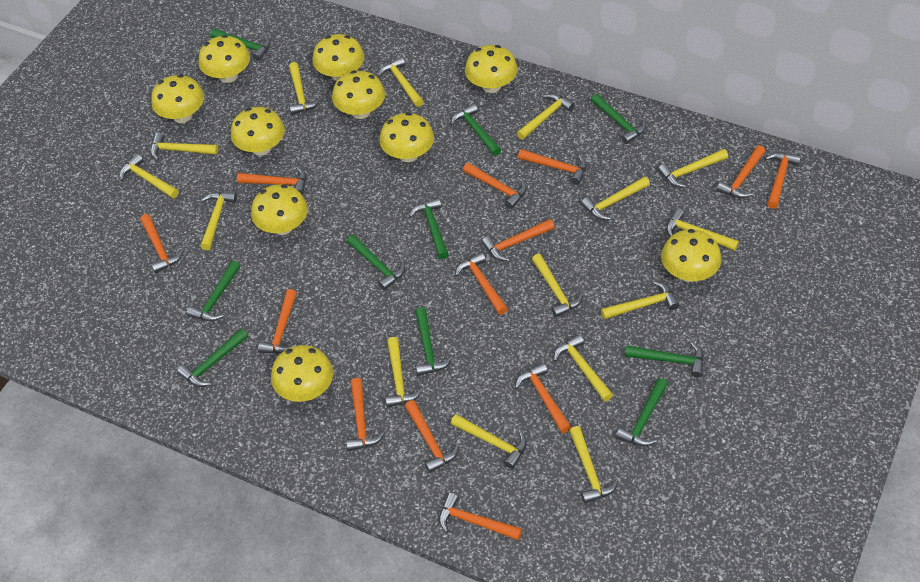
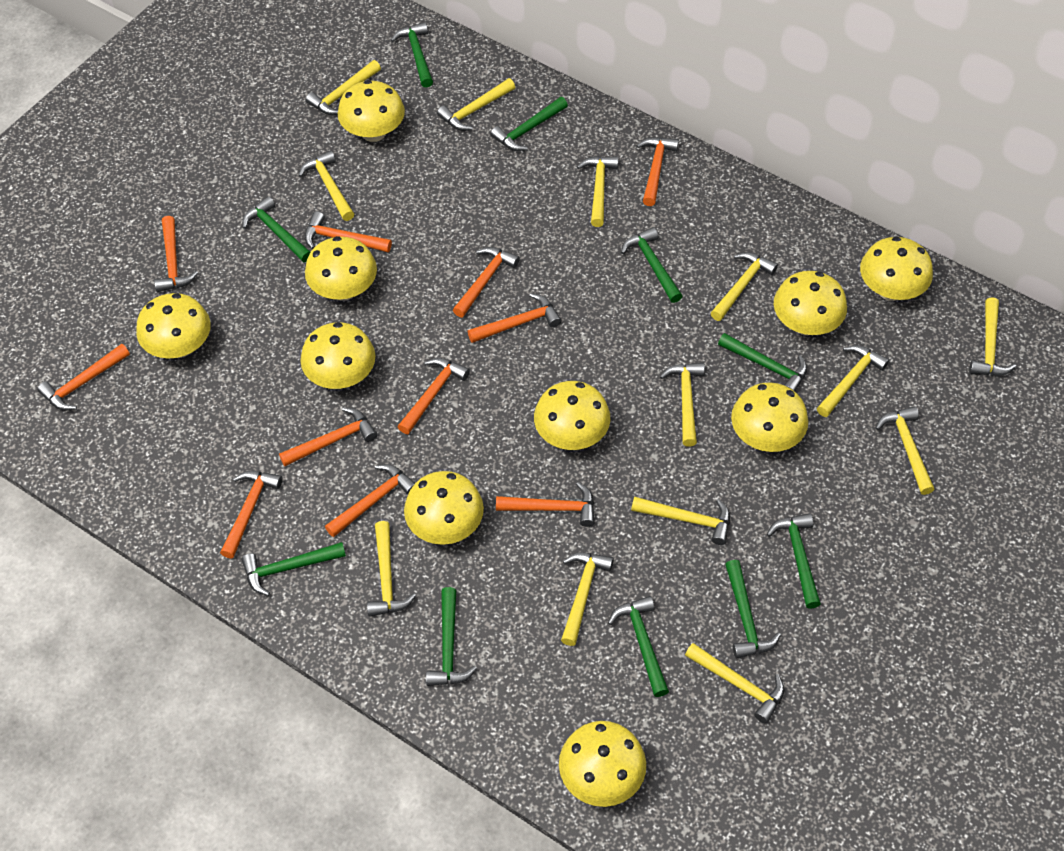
orange hammer: 13 -> 11
yellow hammer: 15 -> 13

